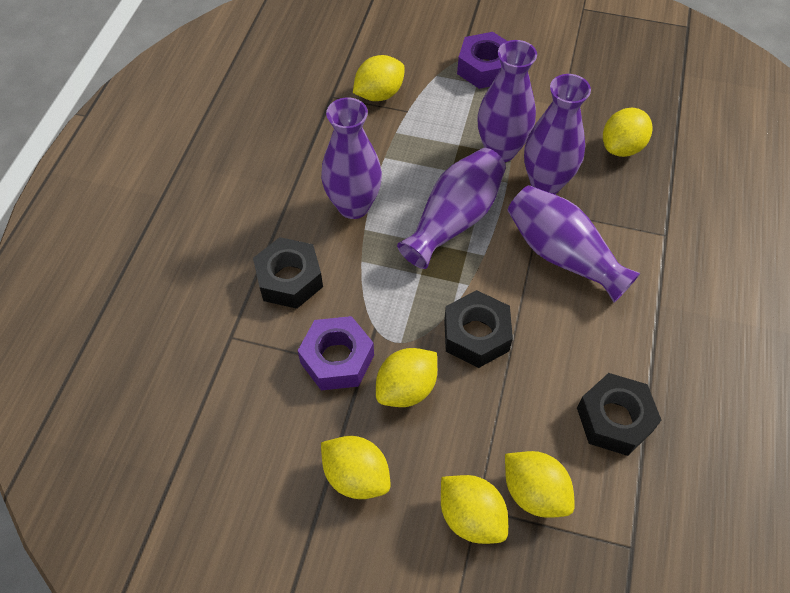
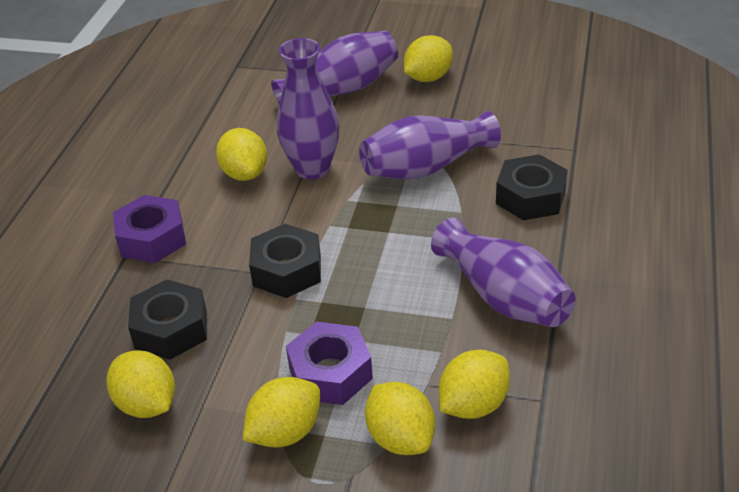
purple vase: 5 -> 4

